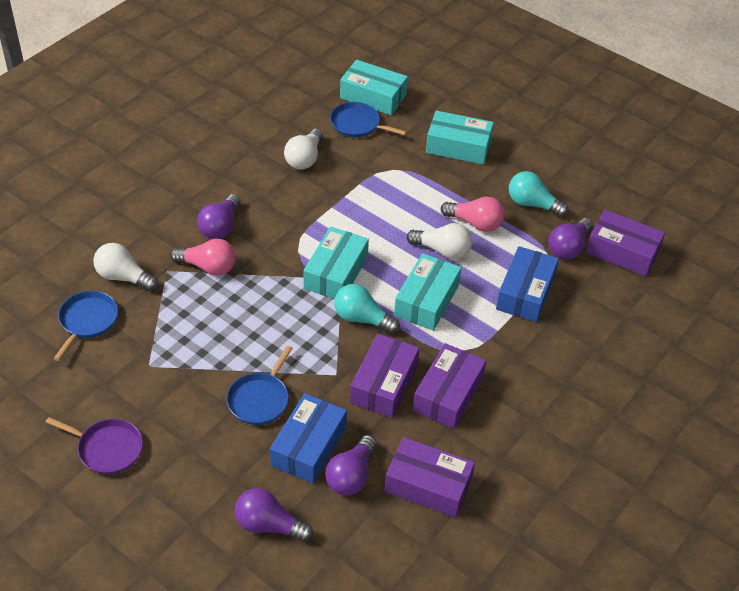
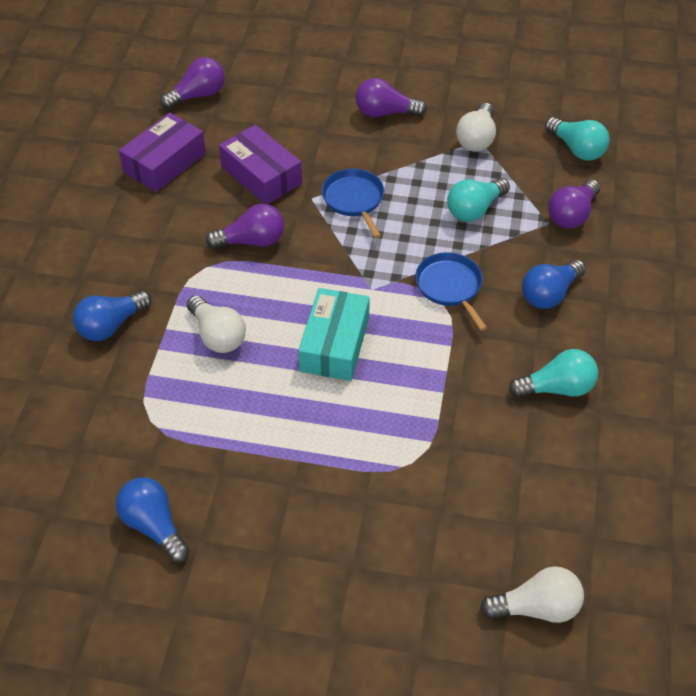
blue box: 2 -> 0
blue light bulb: 0 -> 3
blue pan: 3 -> 2
pink light bulb: 2 -> 0
purple box: 4 -> 2
purple pan: 1 -> 0
turquoise box: 4 -> 1
turquoise light bulb: 2 -> 3

